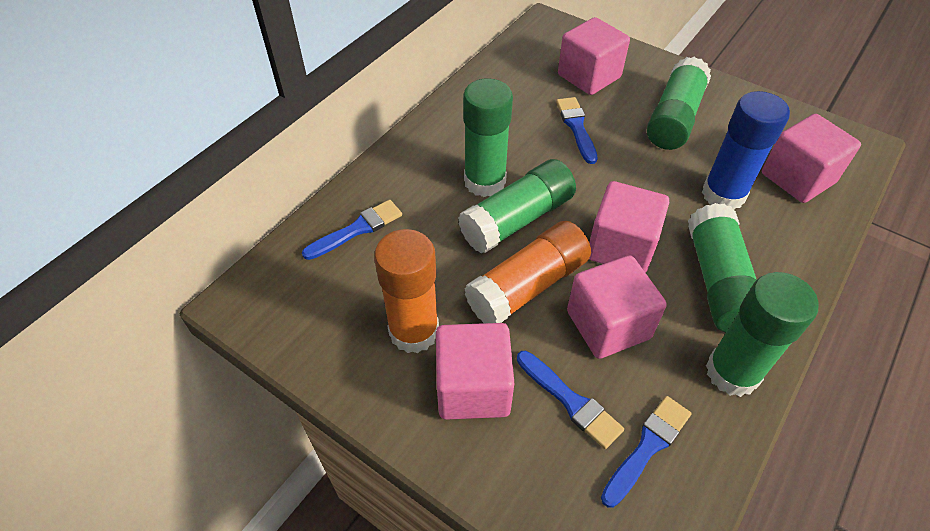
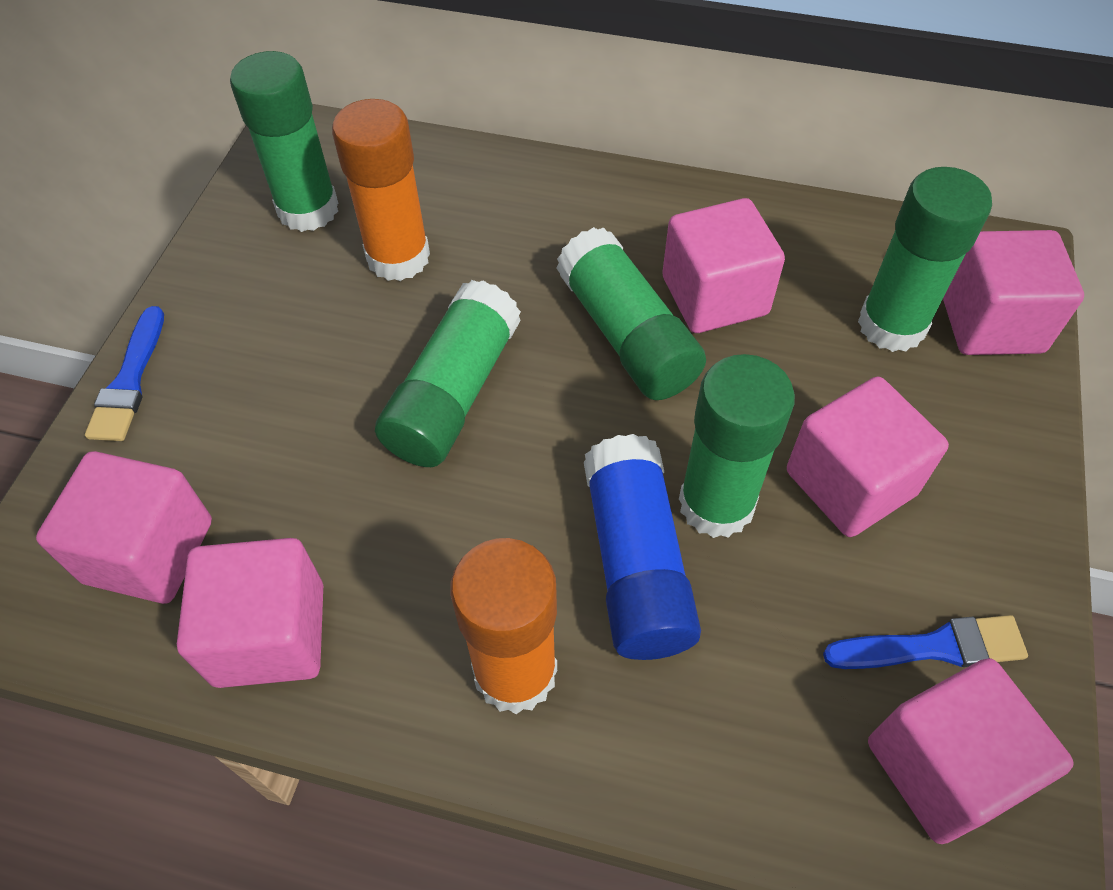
blue brush: 4 -> 2
pink cube: 5 -> 6

